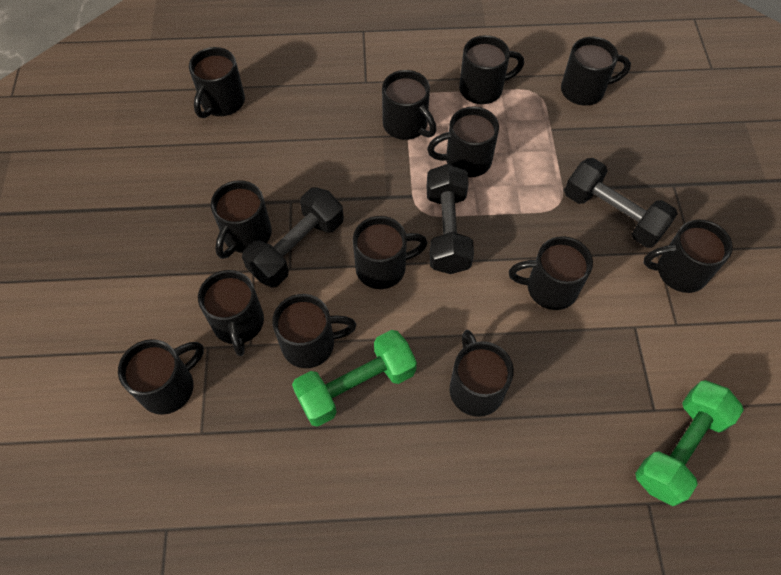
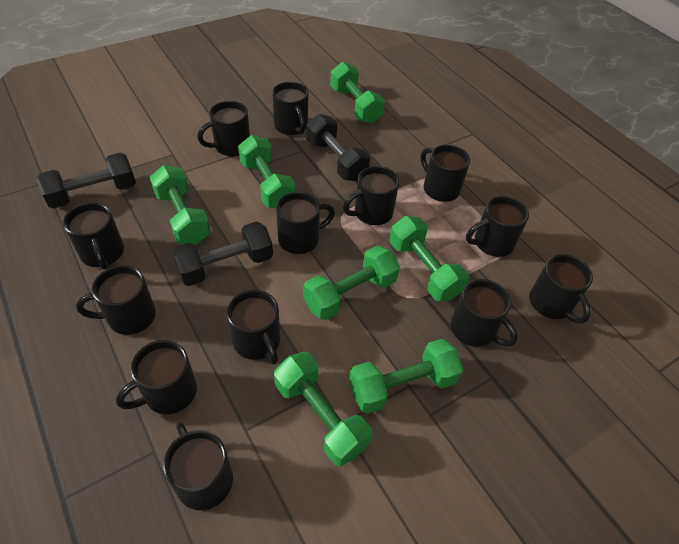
green dumbbell: 2 -> 7

